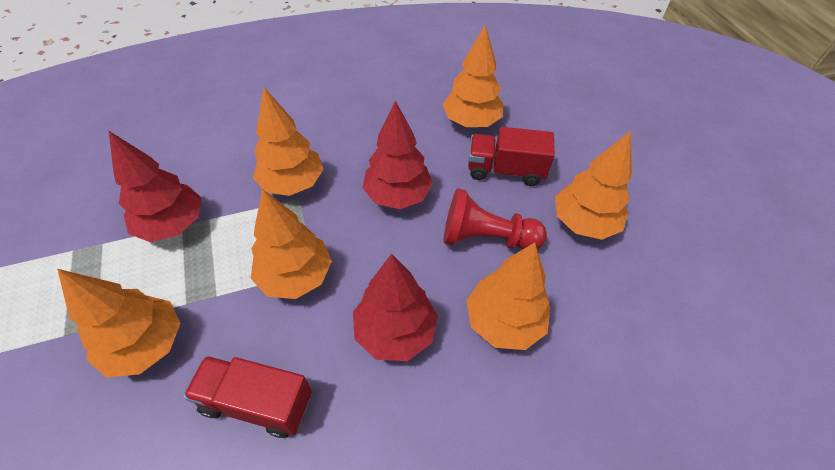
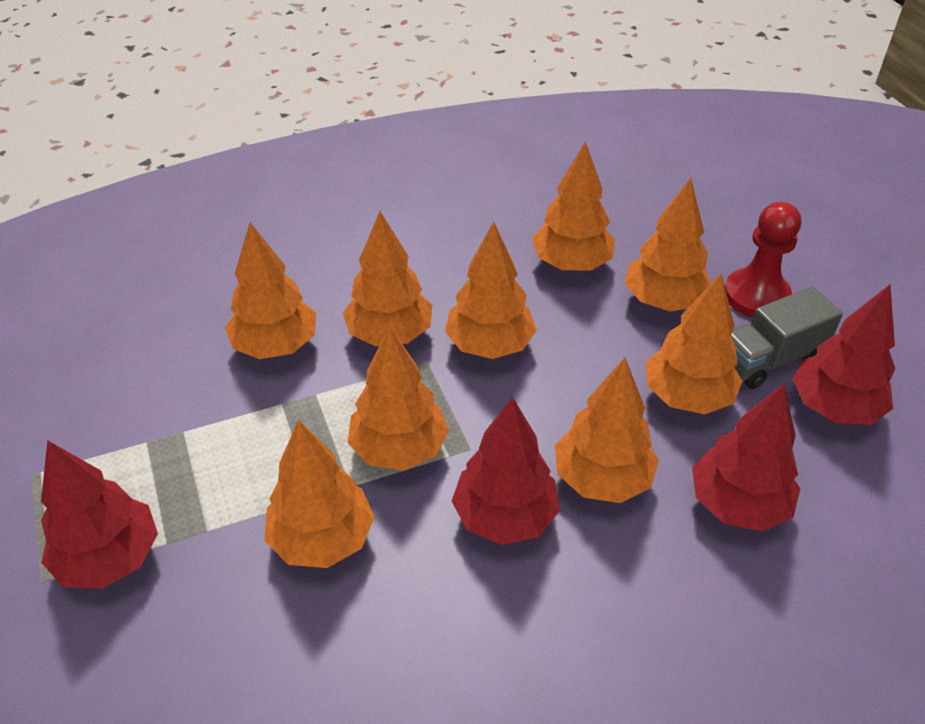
grey truck: 0 -> 1
orange tree: 6 -> 9
red tree: 3 -> 4
red truck: 2 -> 0

